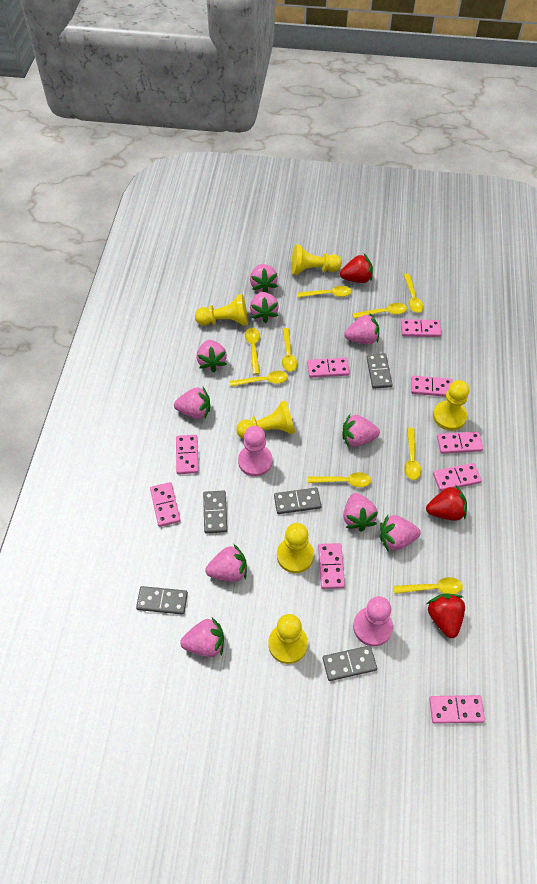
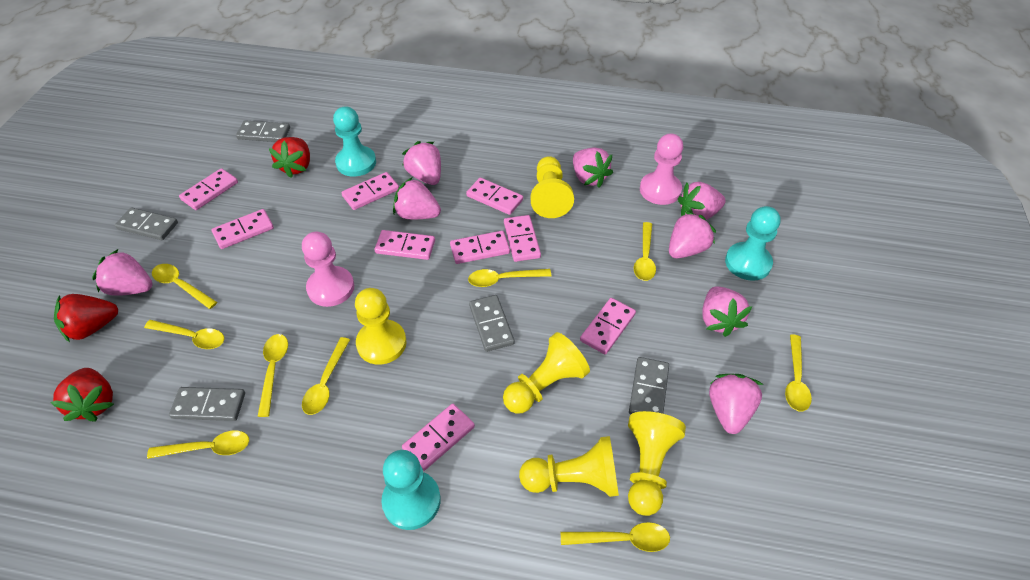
pink strawberry: 10 -> 8
turquoise pawn: 0 -> 3
yellow pawn: 6 -> 5

